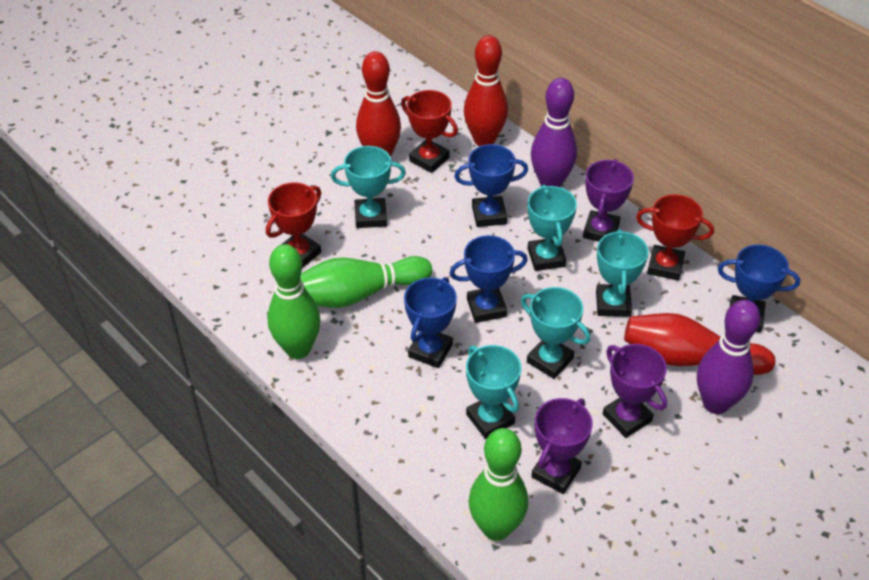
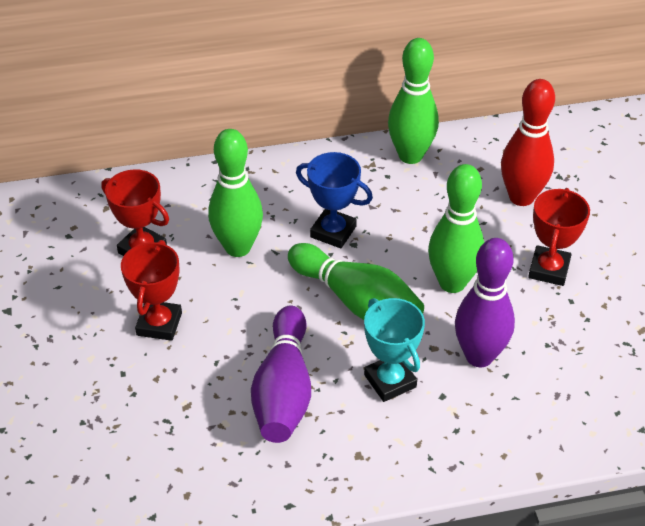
blue trophy: 4 -> 1
green bowling pin: 3 -> 4
purple trophy: 3 -> 0
red bowling pin: 3 -> 1
turquoise trophy: 5 -> 1

